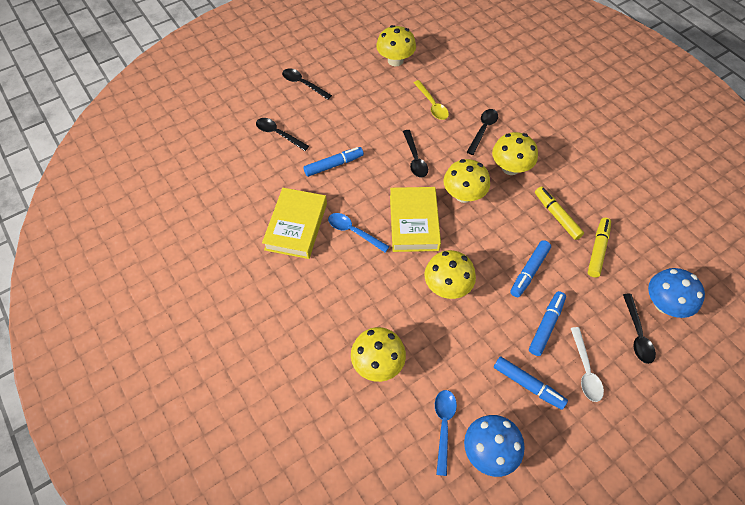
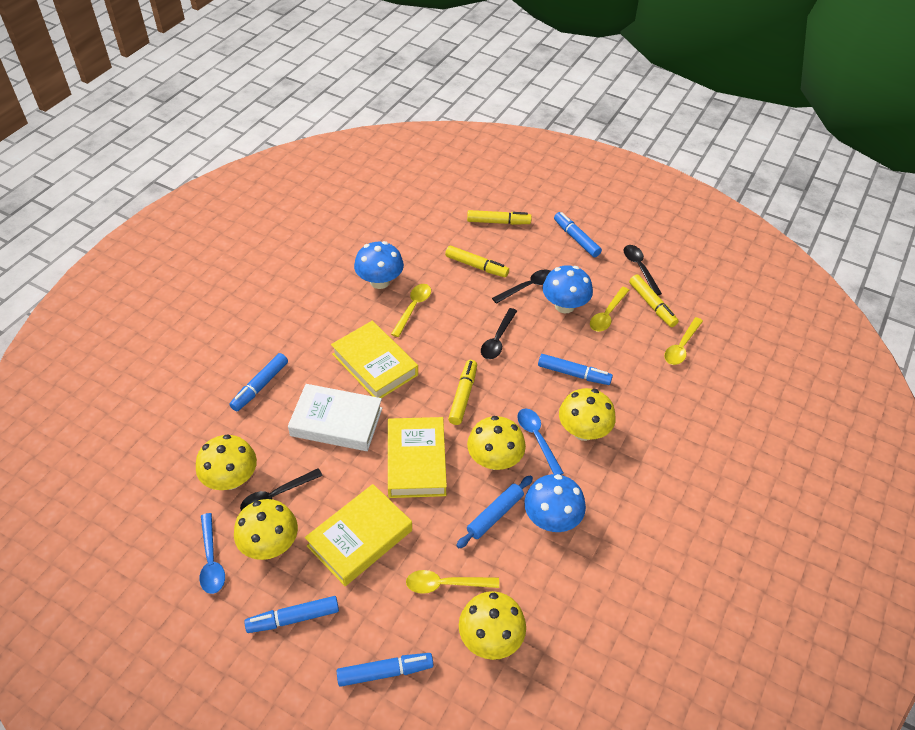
black spoon: 5 -> 4
blue marker: 4 -> 5
blue mushroom: 2 -> 3
blue rolling pin: 0 -> 1
white book: 0 -> 1
white spoon: 1 -> 0
yellow book: 2 -> 3
yellow marker: 2 -> 4
yellow spoon: 1 -> 4

